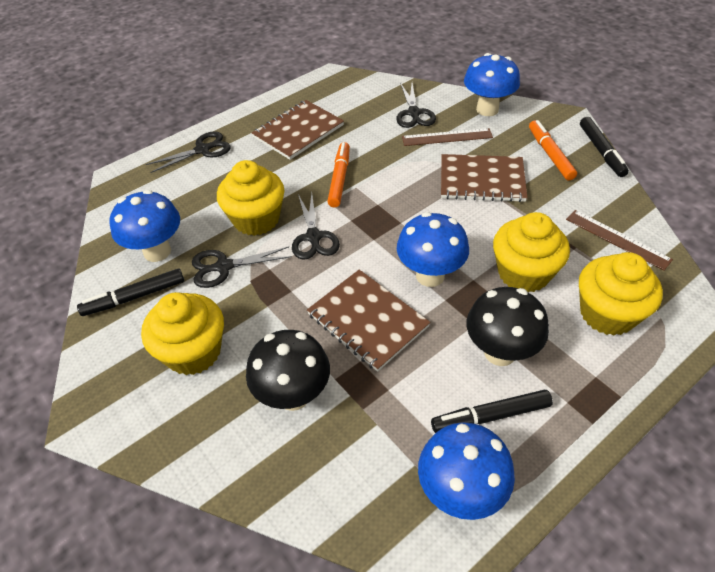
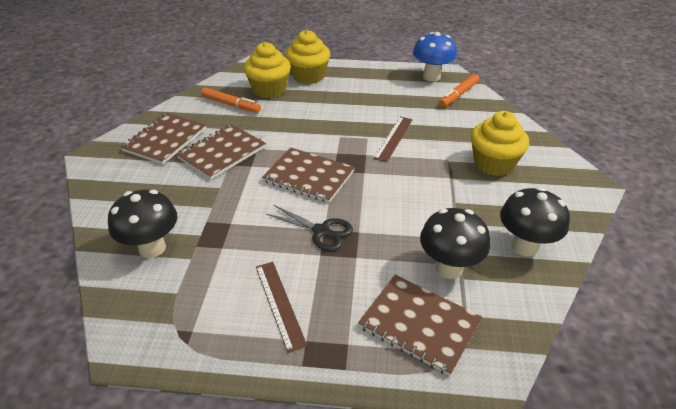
black marker: 3 -> 0
black mushroom: 2 -> 3
black scissors: 4 -> 1
blue mushroom: 4 -> 1
brown notebook: 3 -> 4
yellow cupcake: 4 -> 3

